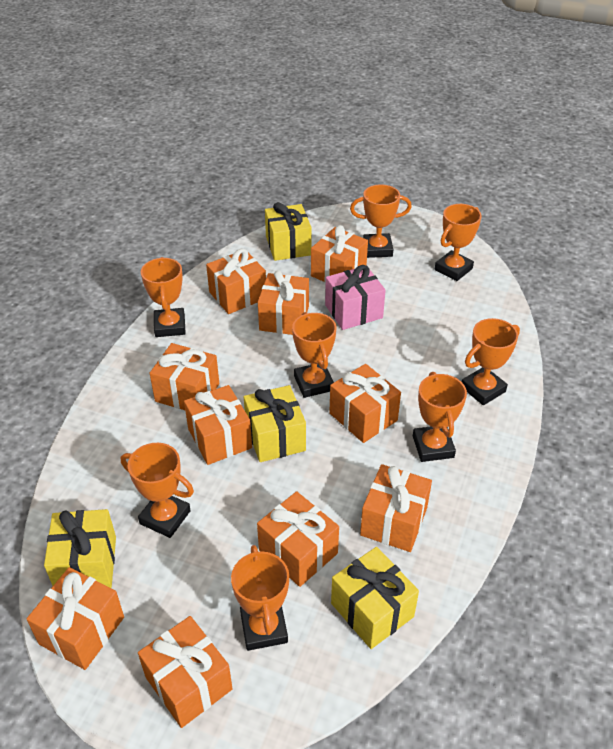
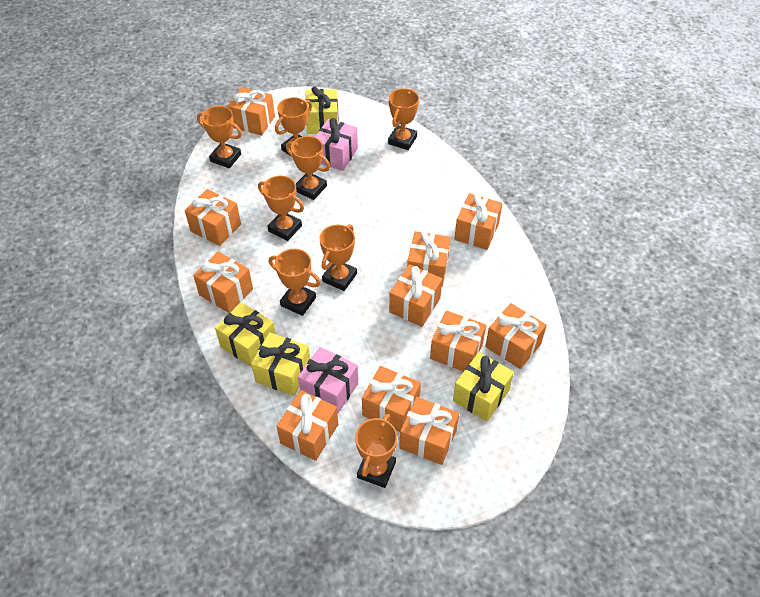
orange gift: 10 -> 11
pink gift: 1 -> 2

